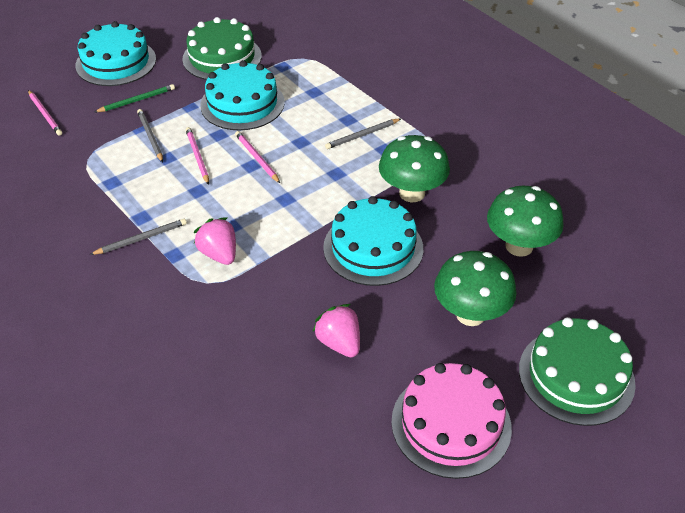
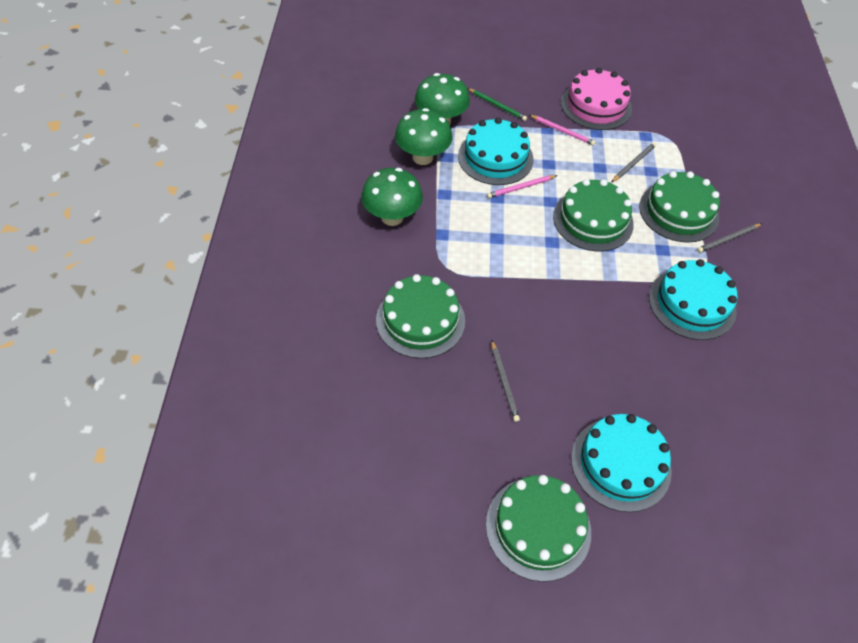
green cake: 2 -> 4
pink pencil: 3 -> 2
pink strawberry: 2 -> 0

